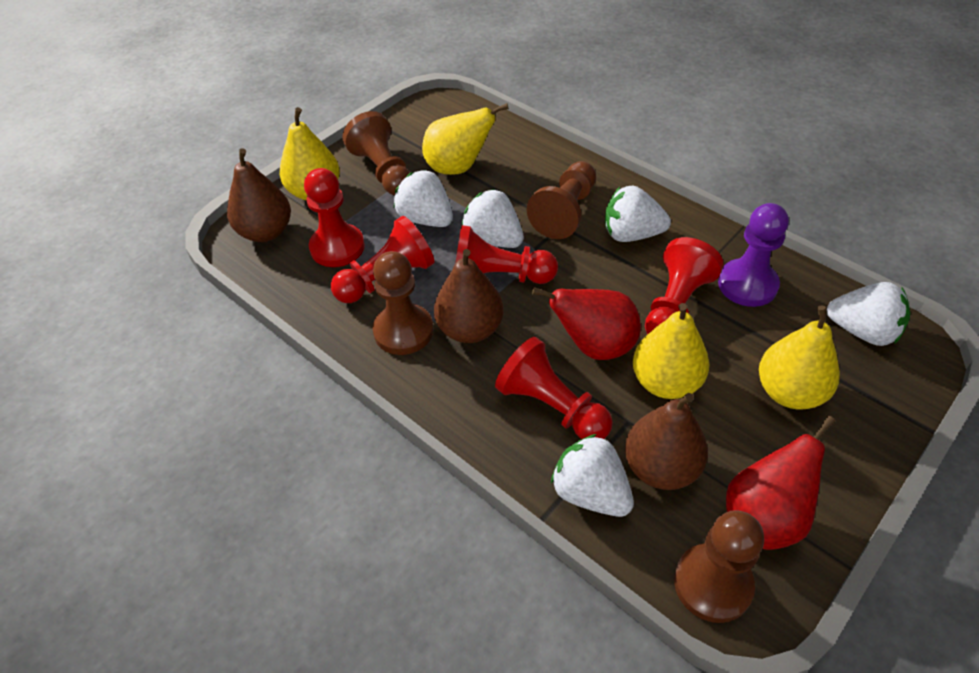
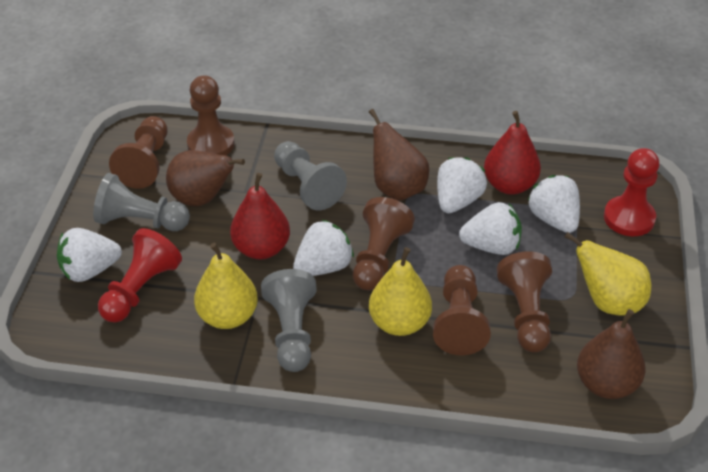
brown pawn: 4 -> 5
grey pawn: 0 -> 3
purple pawn: 1 -> 0
red pawn: 5 -> 2
yellow pear: 4 -> 3

